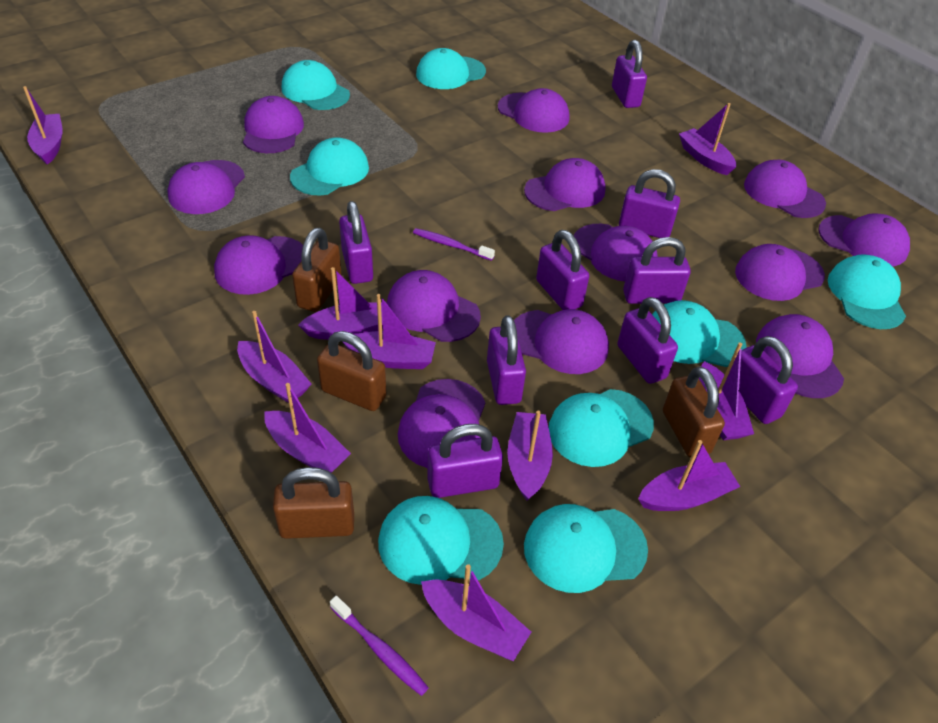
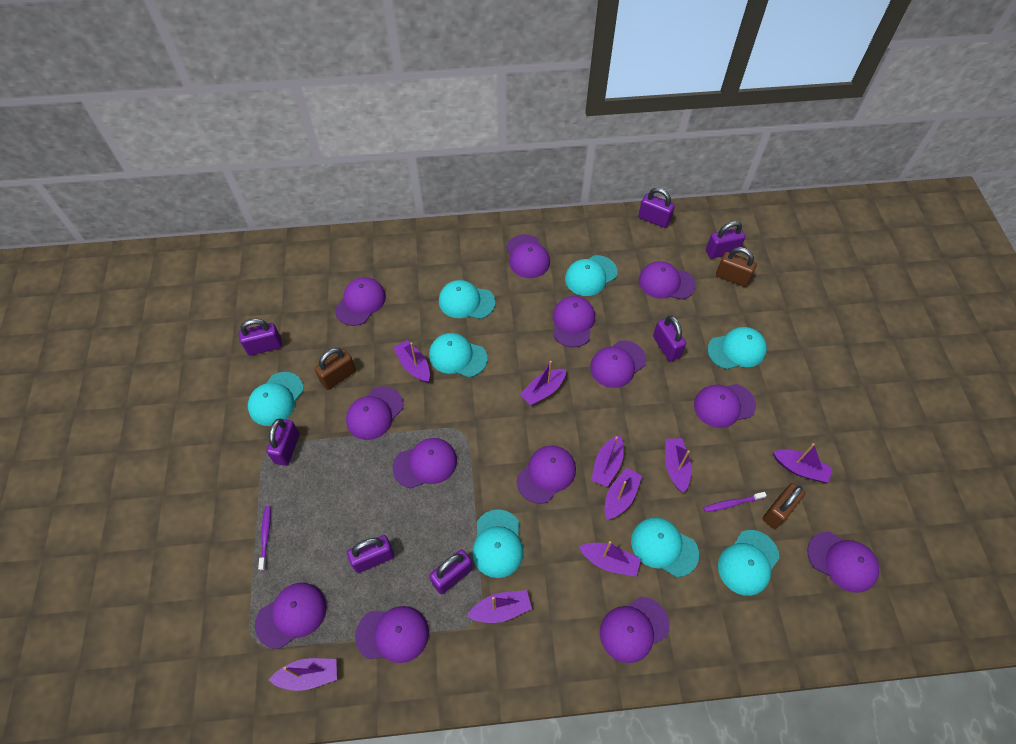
brown padlock: 4 -> 3
purple boat: 10 -> 9
purple padlock: 9 -> 7

